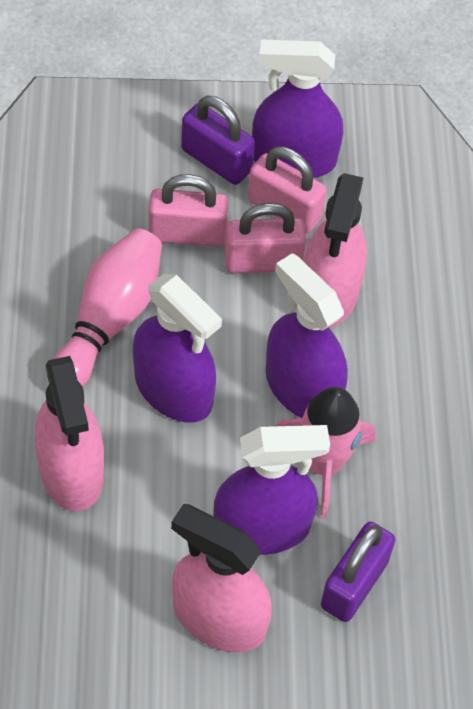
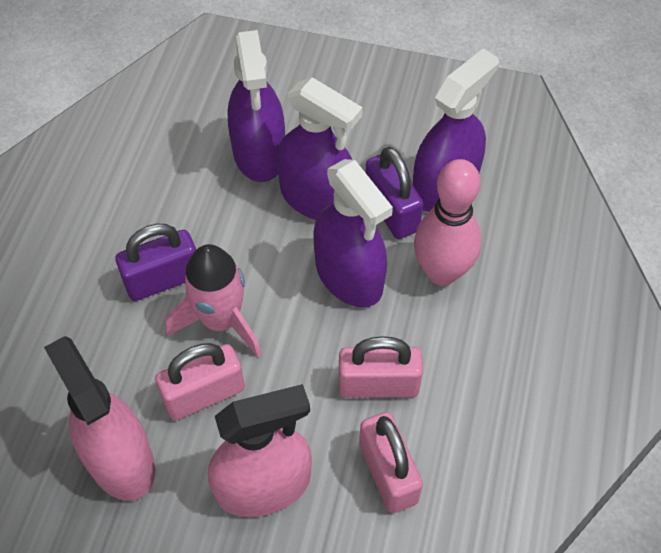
pink spray bottle: 3 -> 2

